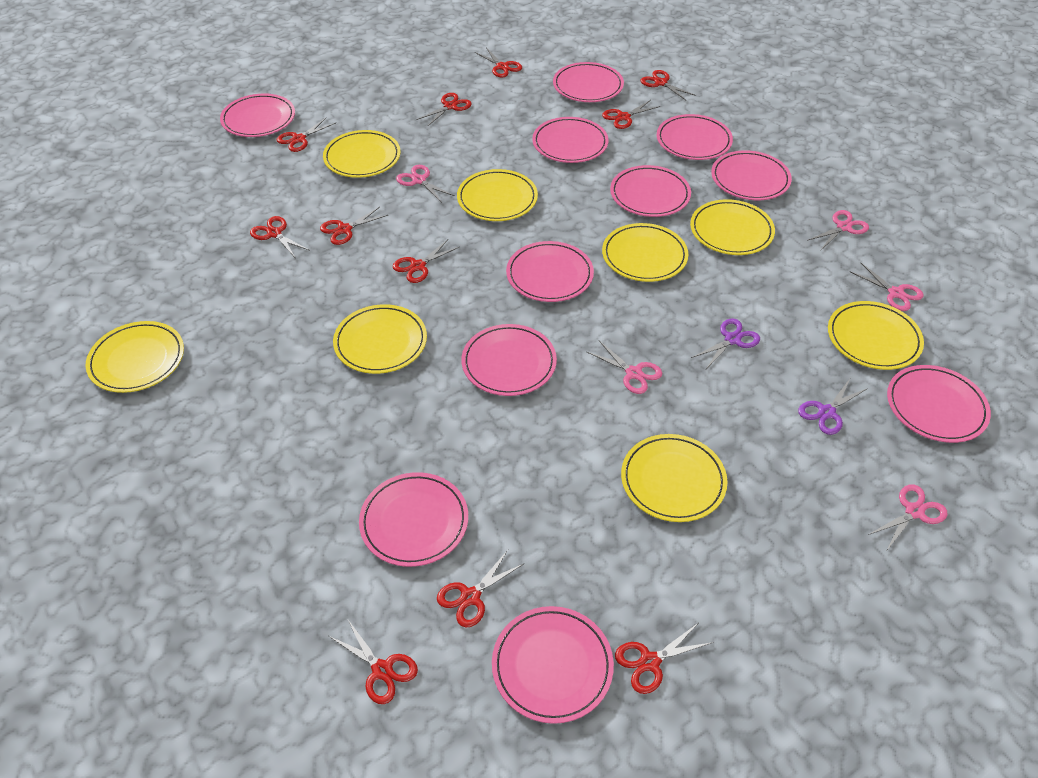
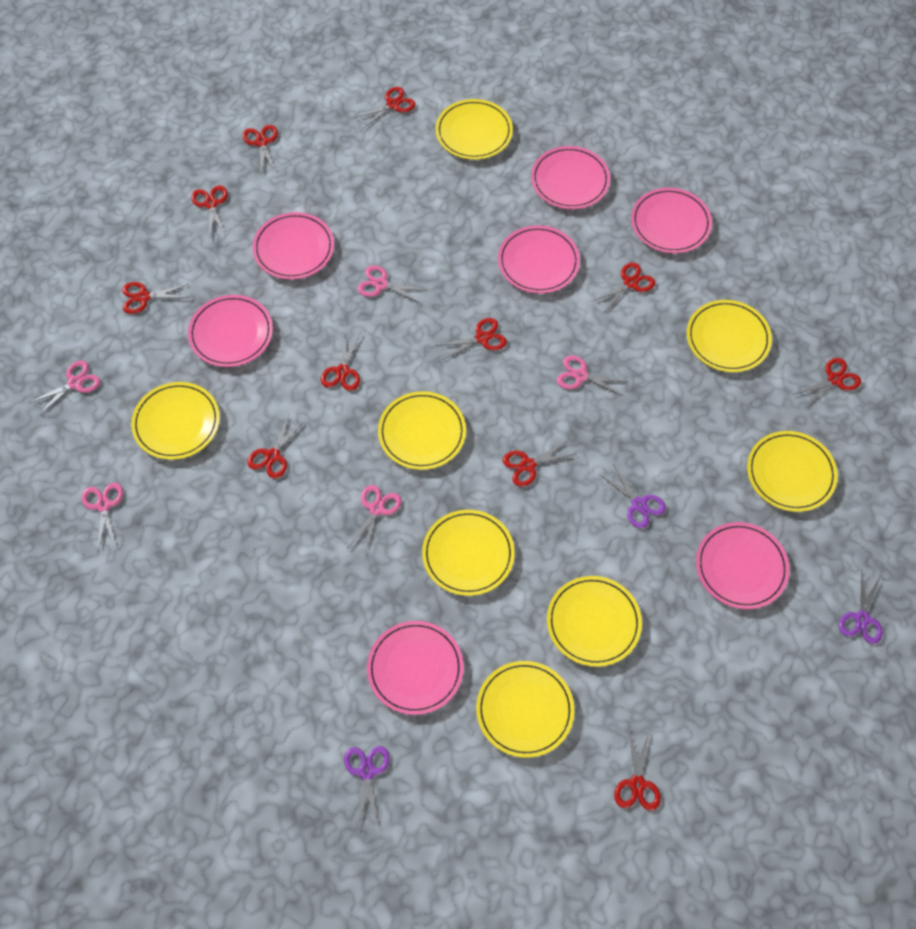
pink plate: 11 -> 7
purple scissors: 2 -> 3

